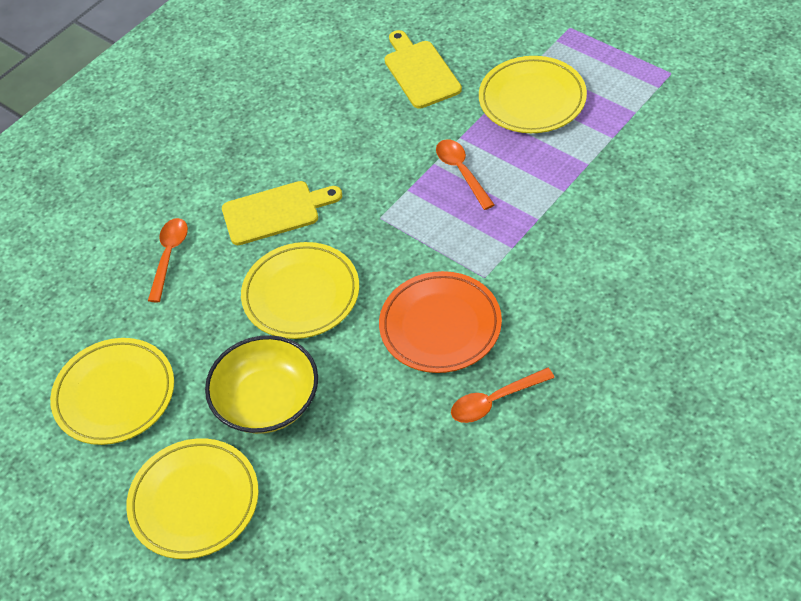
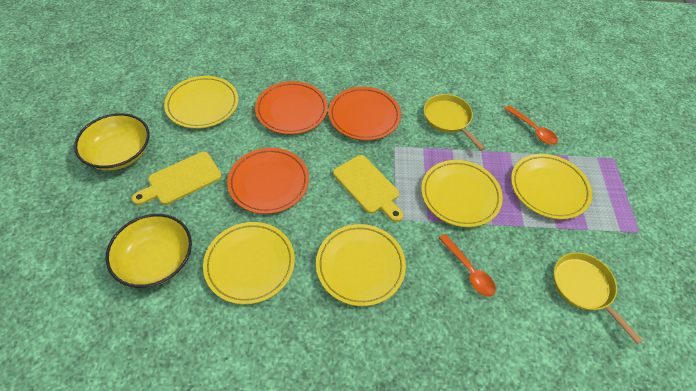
orange plate: 1 -> 3
orange spoon: 3 -> 2
yellow bowl: 1 -> 2
yellow pan: 0 -> 2
yellow plate: 4 -> 5

